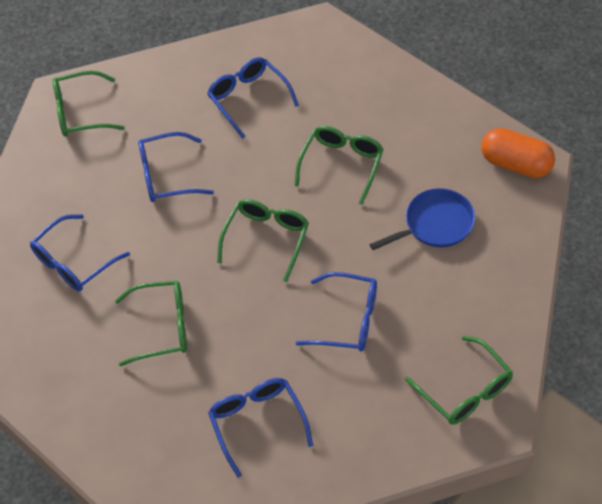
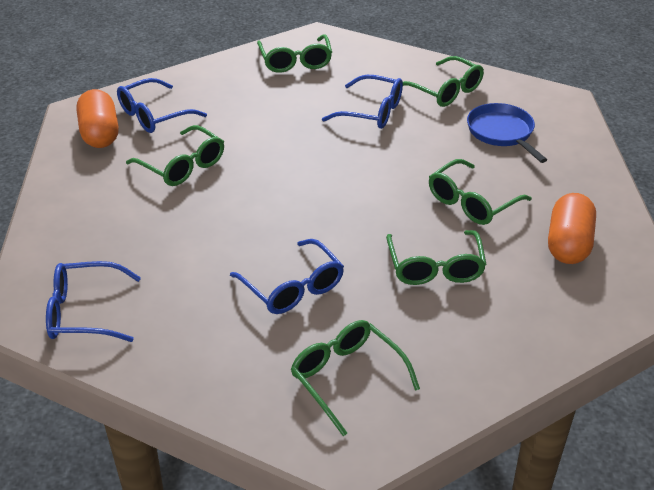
blue glasses: 5 -> 4
green glasses: 5 -> 6
orange capsule: 1 -> 2

